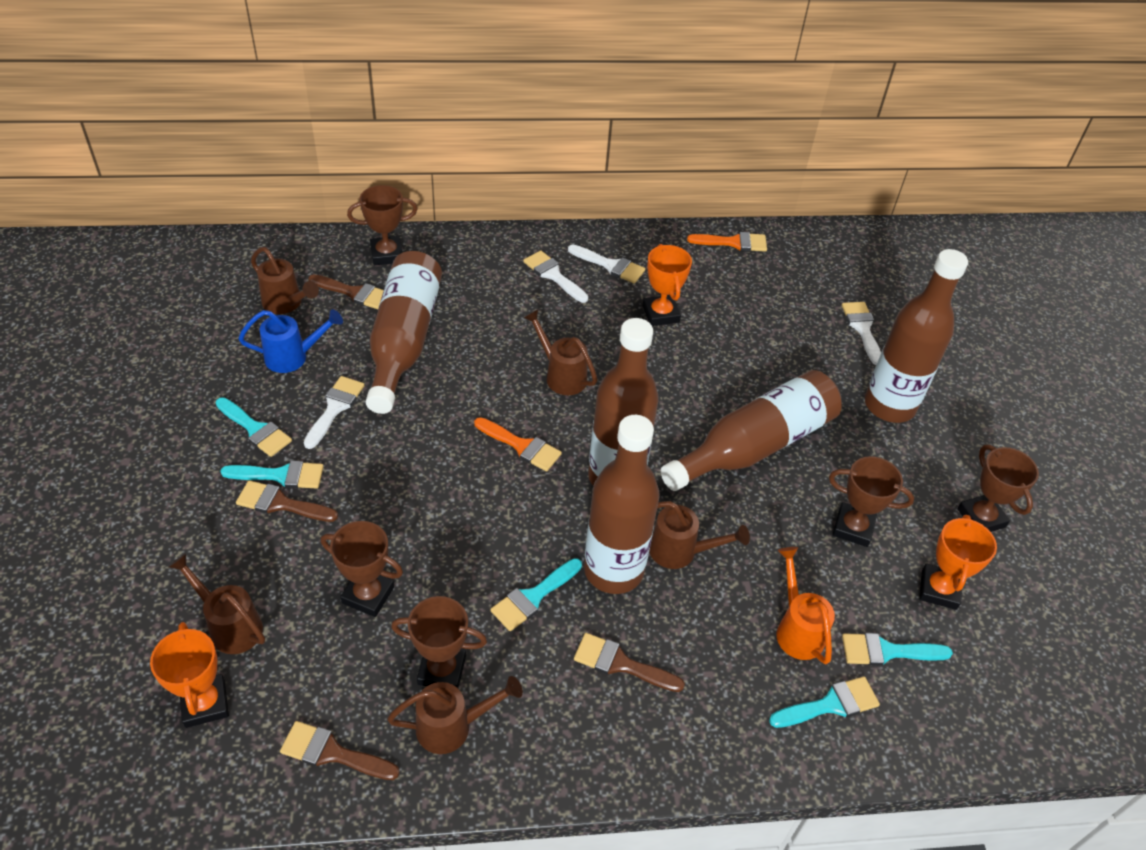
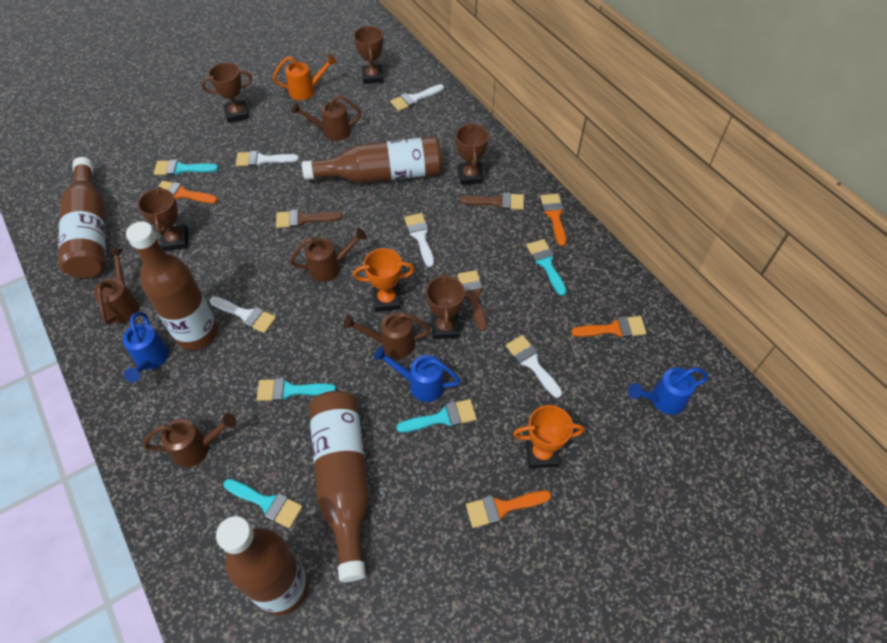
blue watering can: 1 -> 3
brown brush: 4 -> 3
orange brush: 2 -> 4
orange trophy: 3 -> 2
white brush: 4 -> 5

